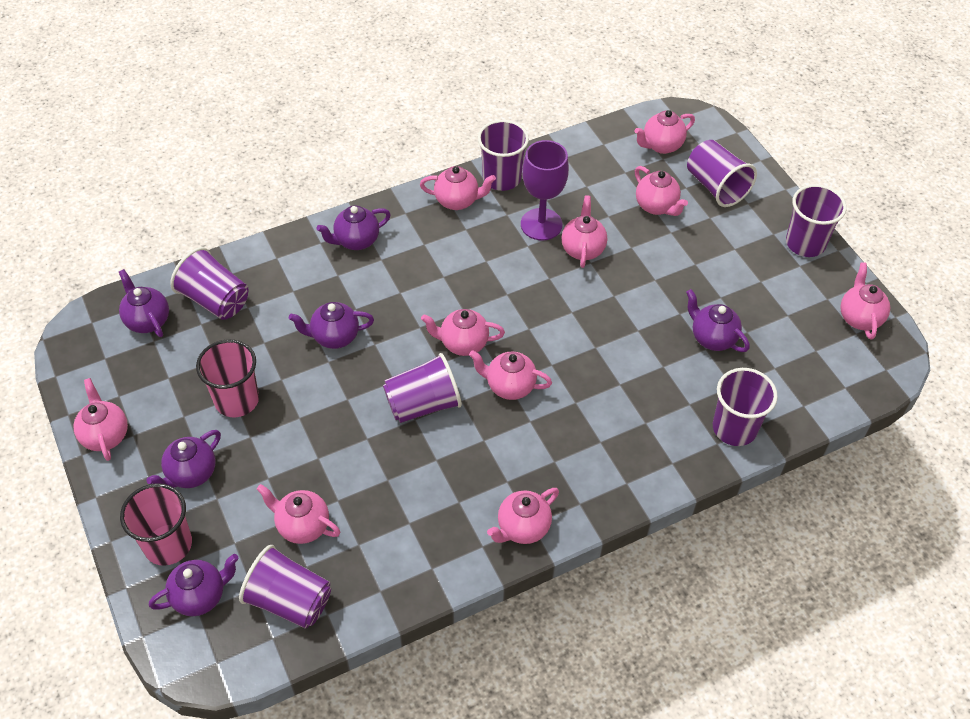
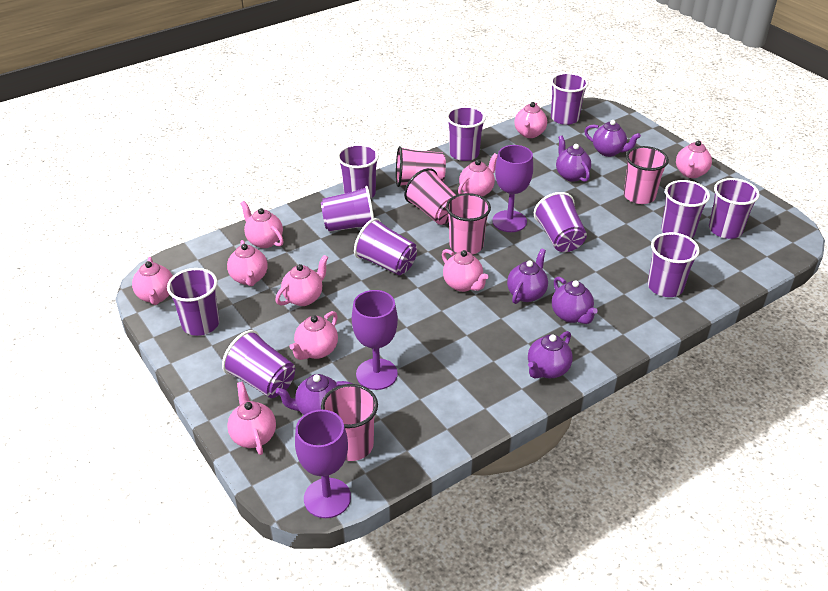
pink cup: 2 -> 5
purple cup: 7 -> 11
purple goblet: 1 -> 3

